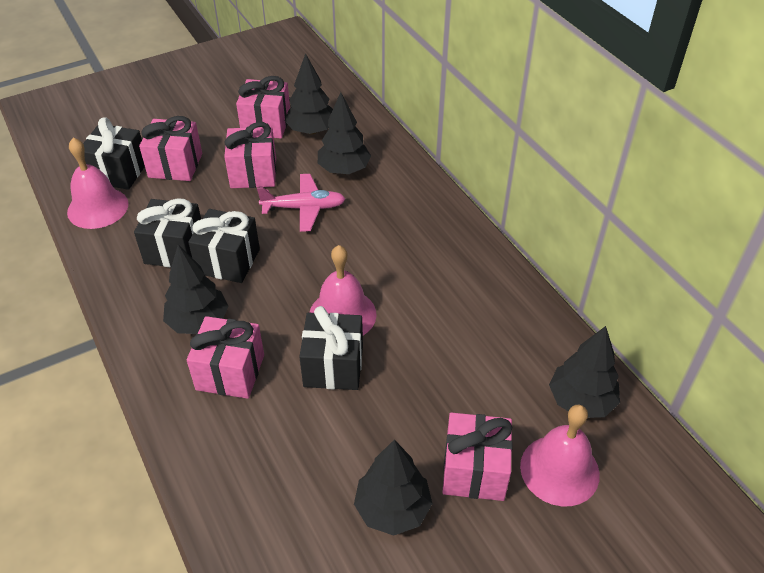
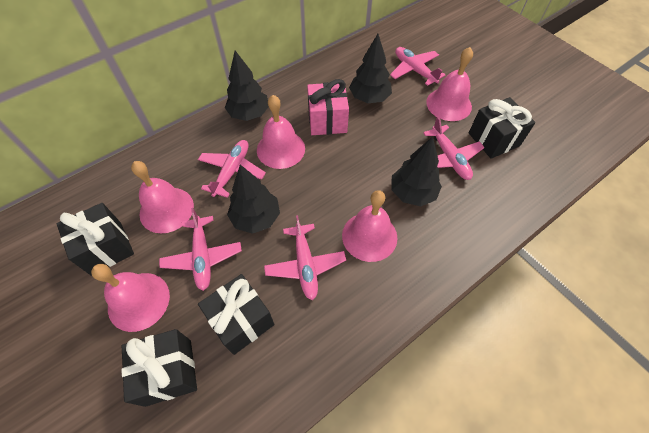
black tree: 5 -> 4
pink bell: 3 -> 5
pink gift: 5 -> 1
pink plane: 1 -> 5

